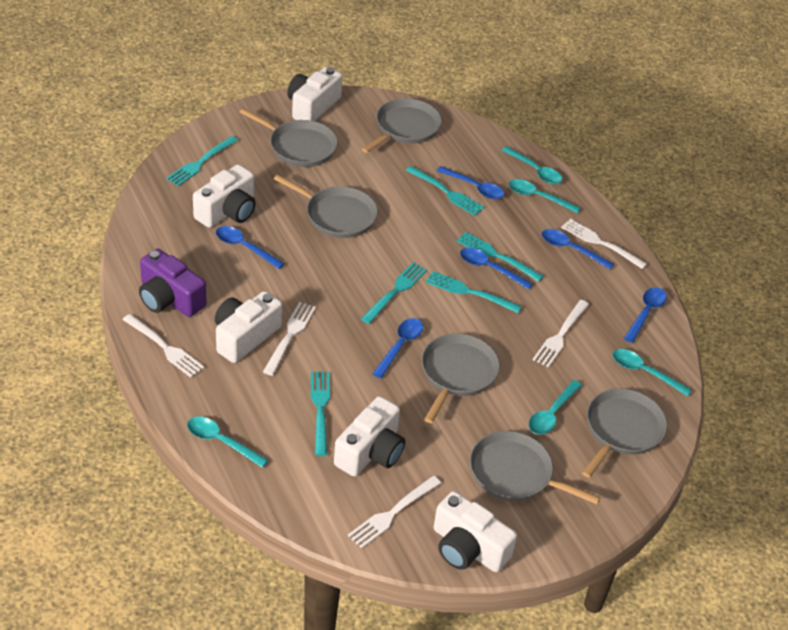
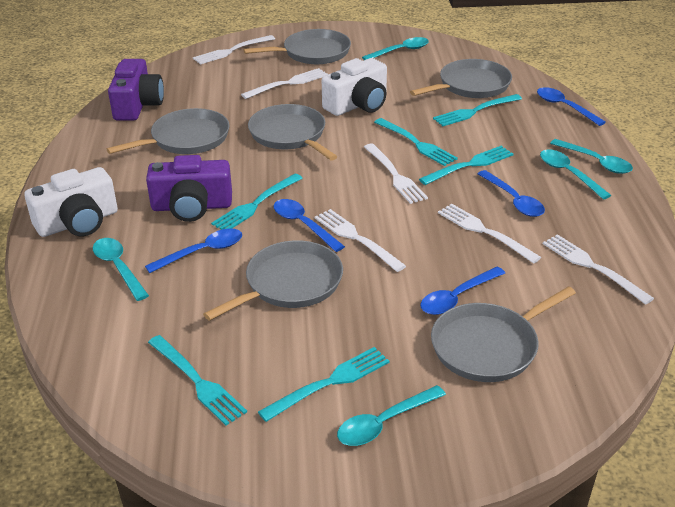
blue spoon: 6 -> 5
purple camera: 1 -> 2
white camera: 5 -> 2
white fork: 5 -> 6

